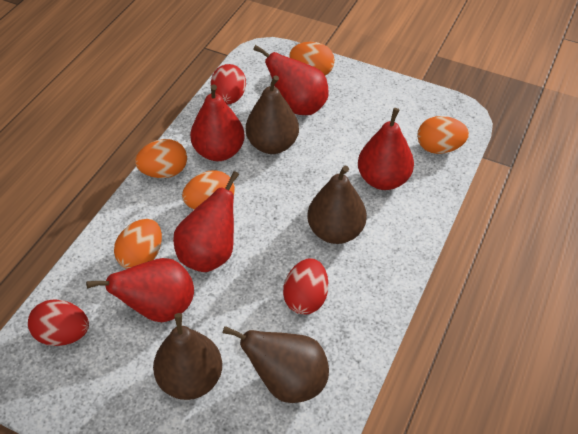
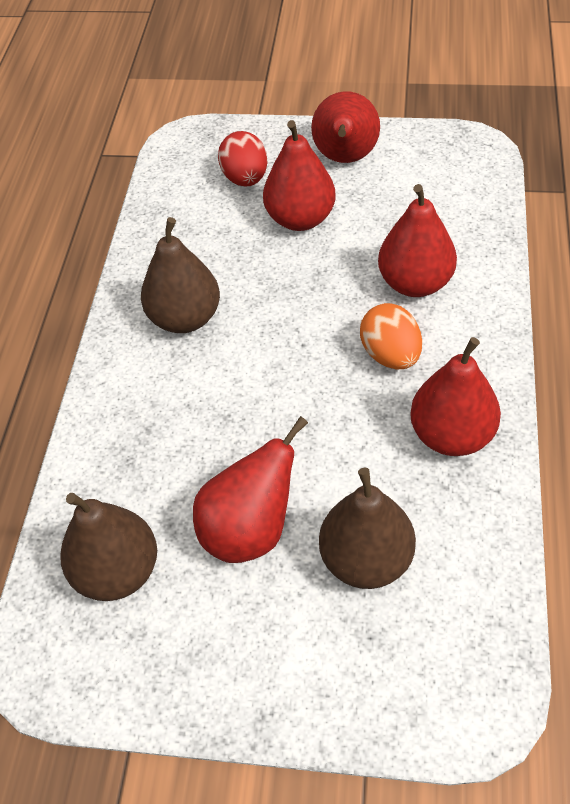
brown pear: 4 -> 3
orange egg: 5 -> 1
red egg: 3 -> 1

